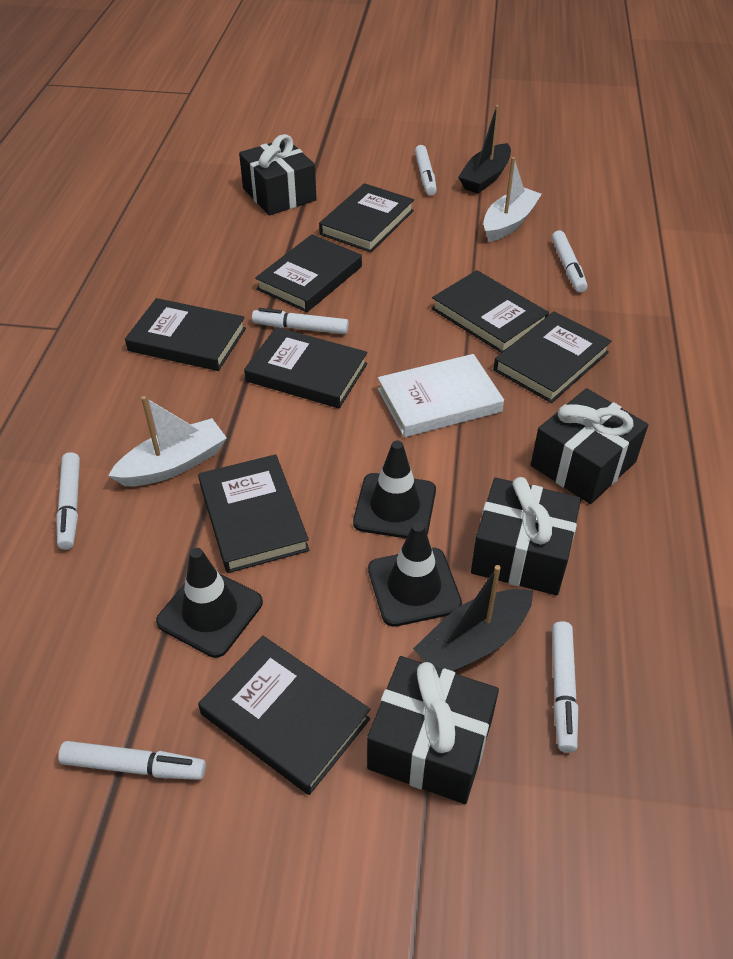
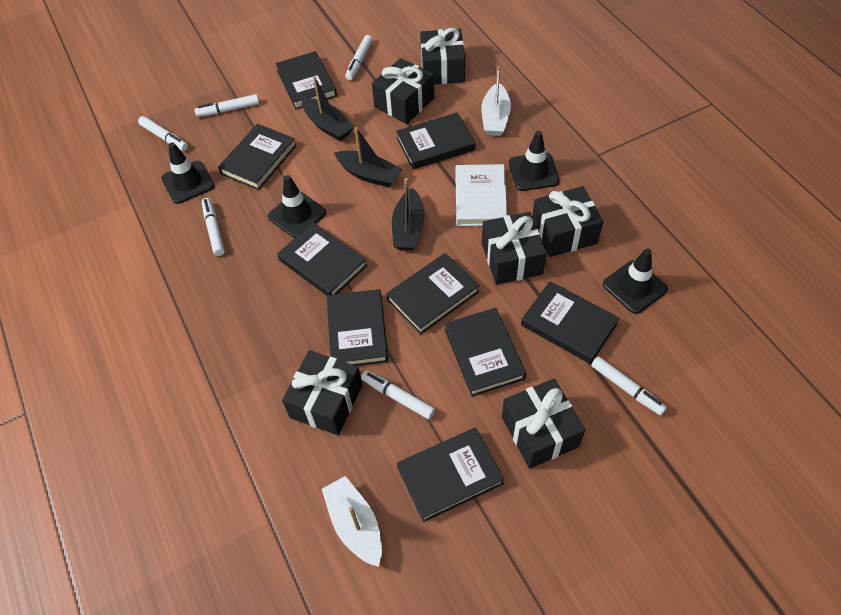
black boat: 2 -> 3
black book: 8 -> 9
black gift: 4 -> 6
black traffic cone: 3 -> 4

